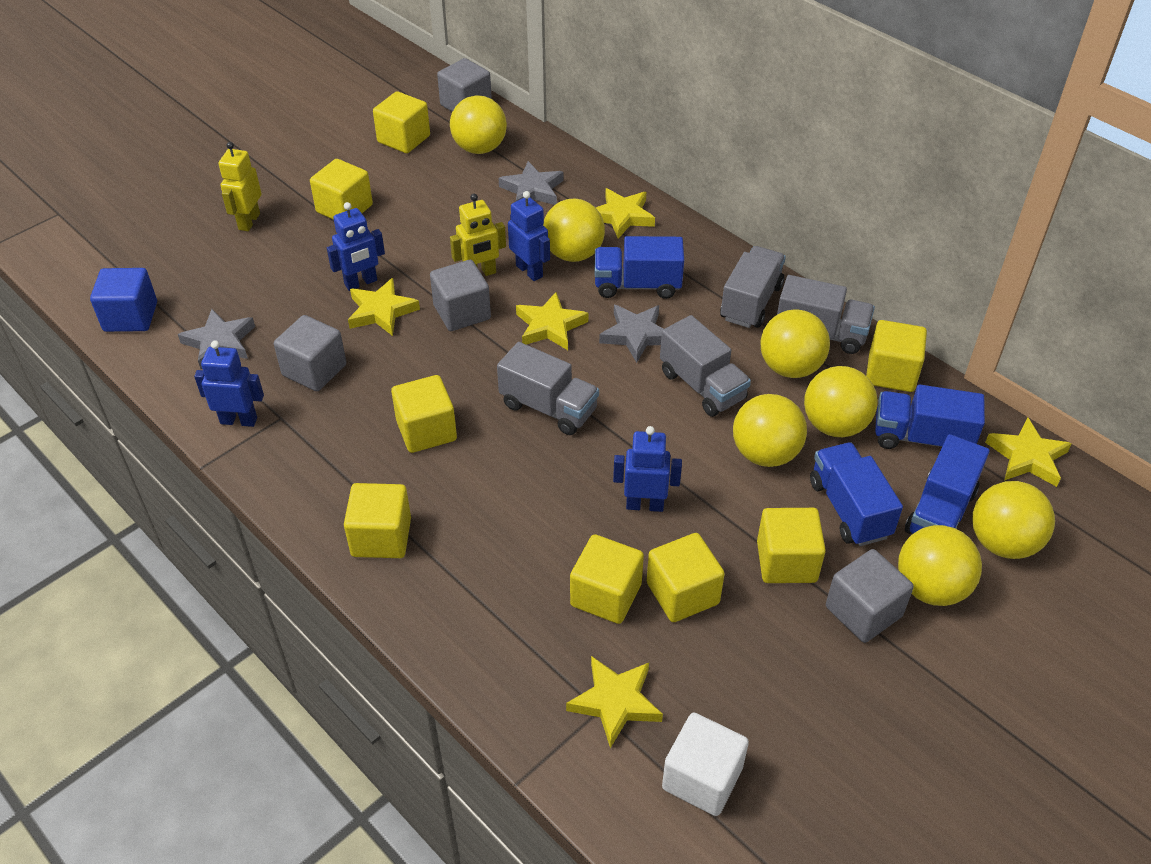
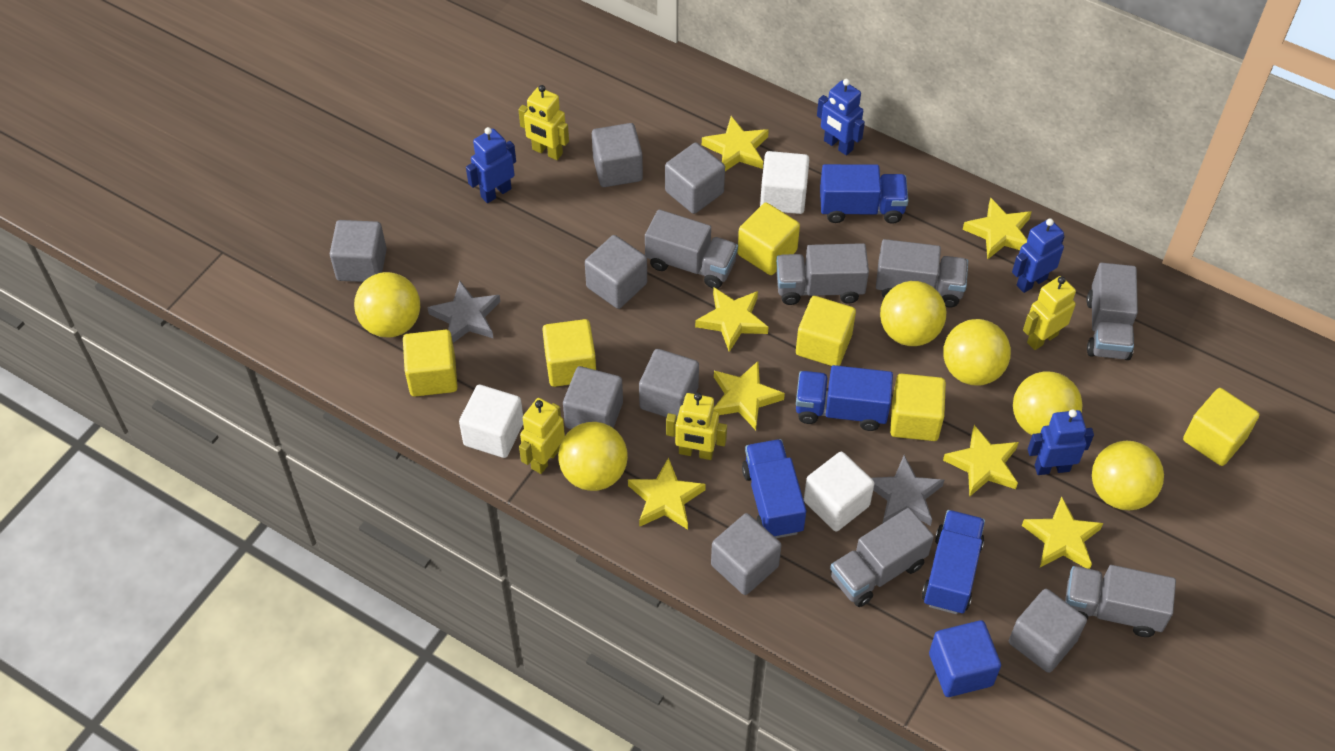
grey cube: 4 -> 8
grey star: 3 -> 2
grey truck: 4 -> 6
white cube: 1 -> 3
yellow ball: 7 -> 6
yellow cube: 8 -> 6
yellow robot: 2 -> 4
yellow star: 5 -> 7

